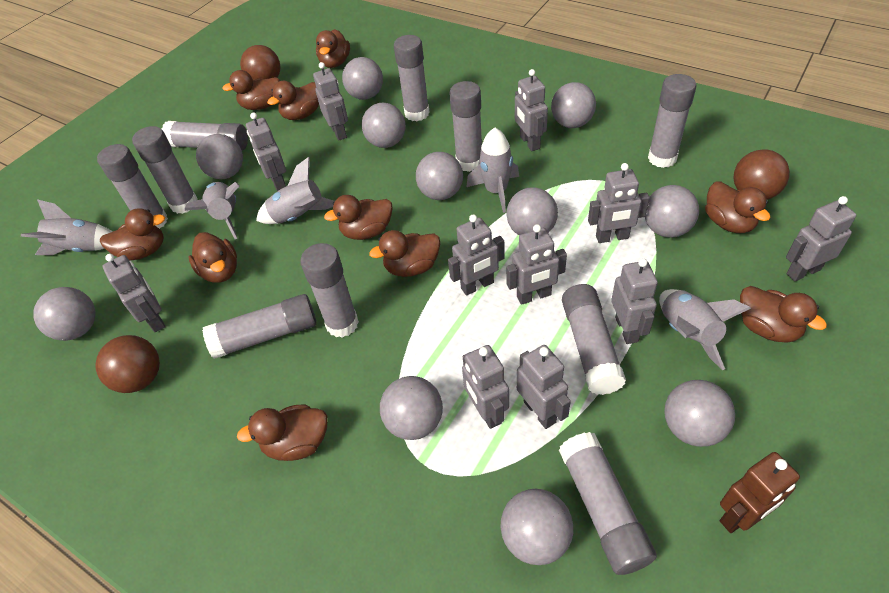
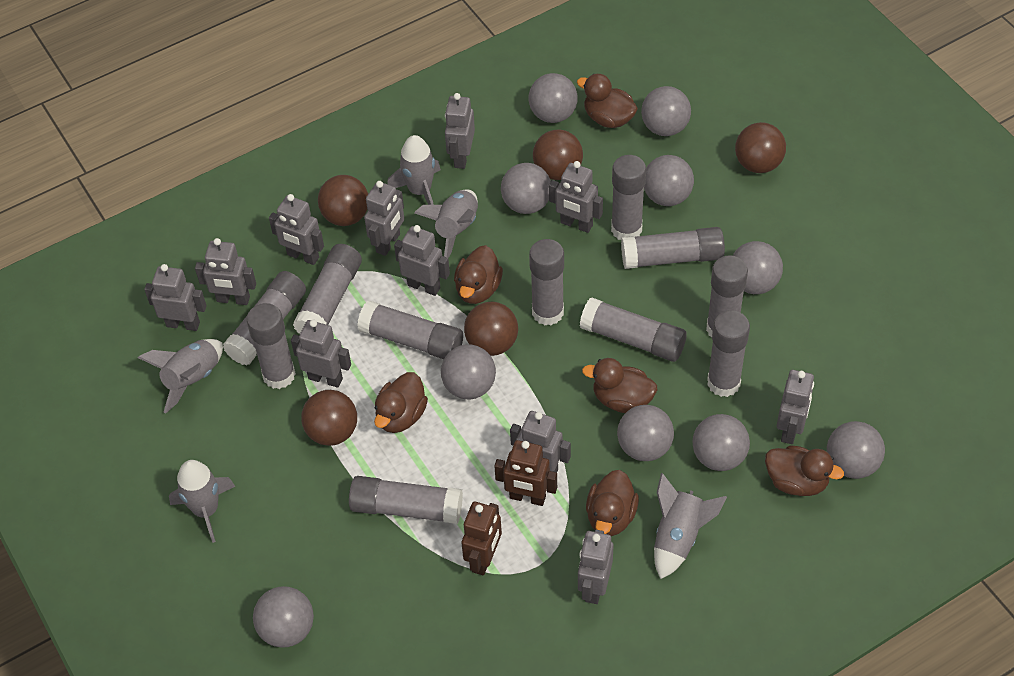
brown ball: 3 -> 5
brown duck: 10 -> 6
brown robot: 1 -> 2
grey ball: 11 -> 10
grey glue stick: 10 -> 11

